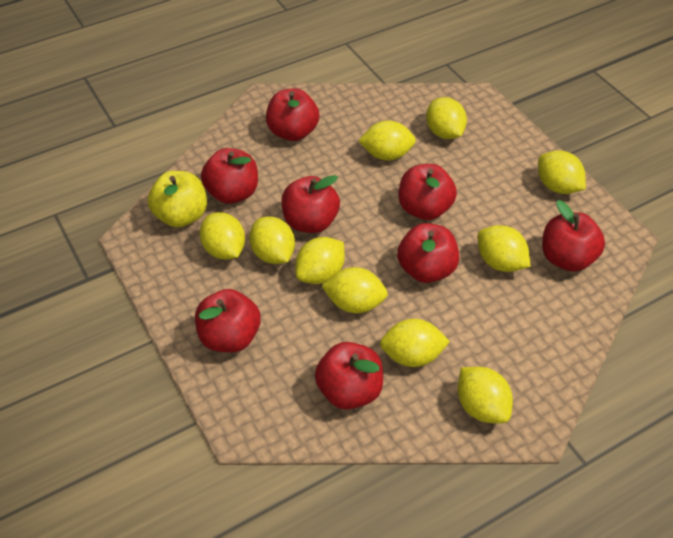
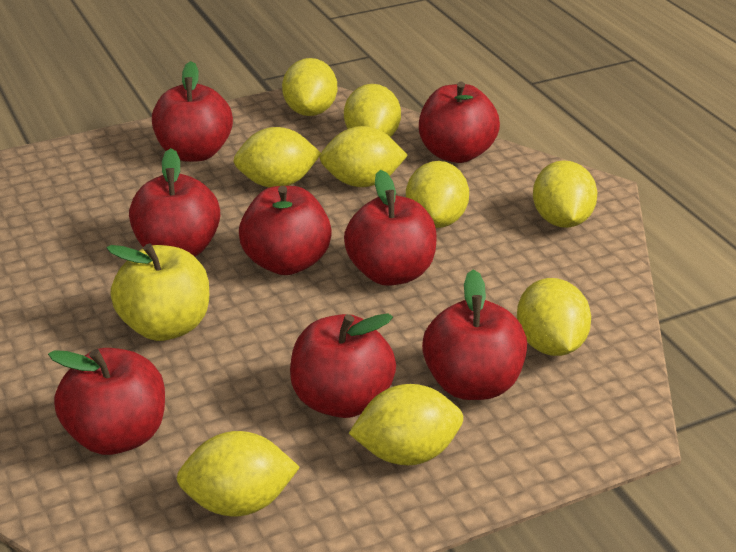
yellow lemon: 10 -> 9

